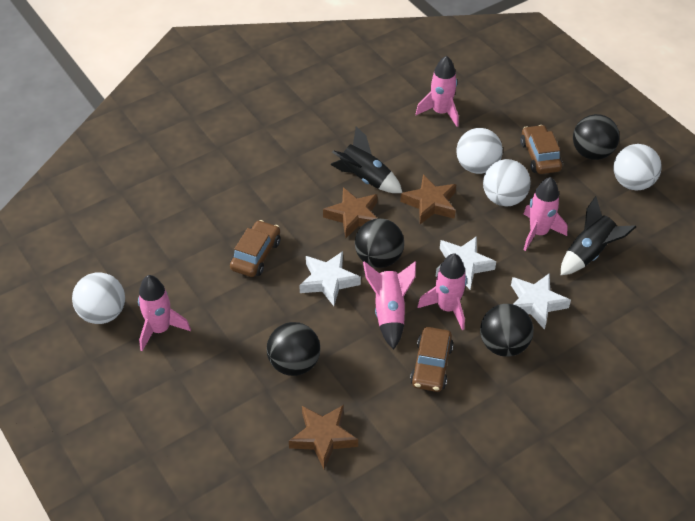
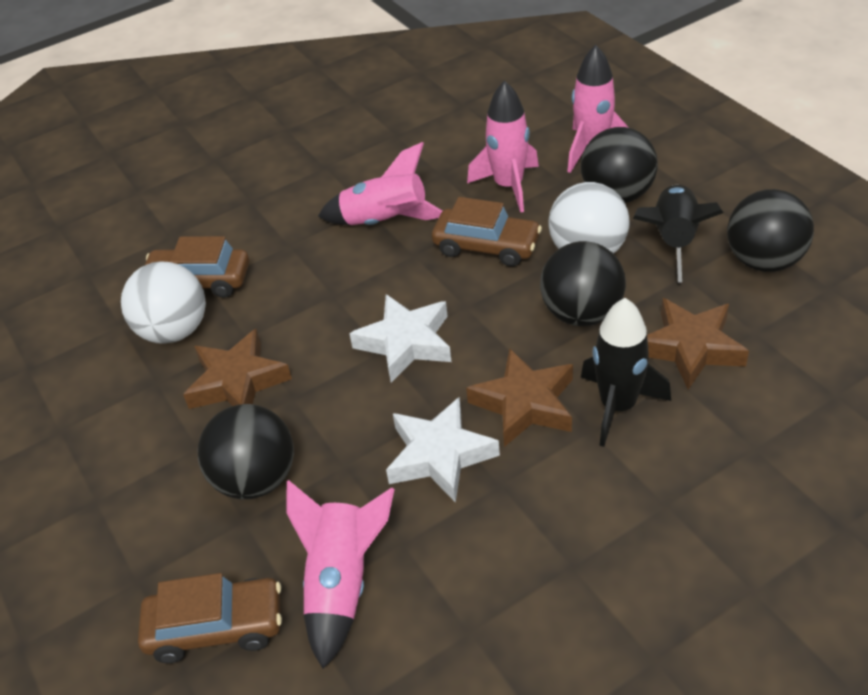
pink rocket: 5 -> 4
white ball: 4 -> 2
white star: 3 -> 2

